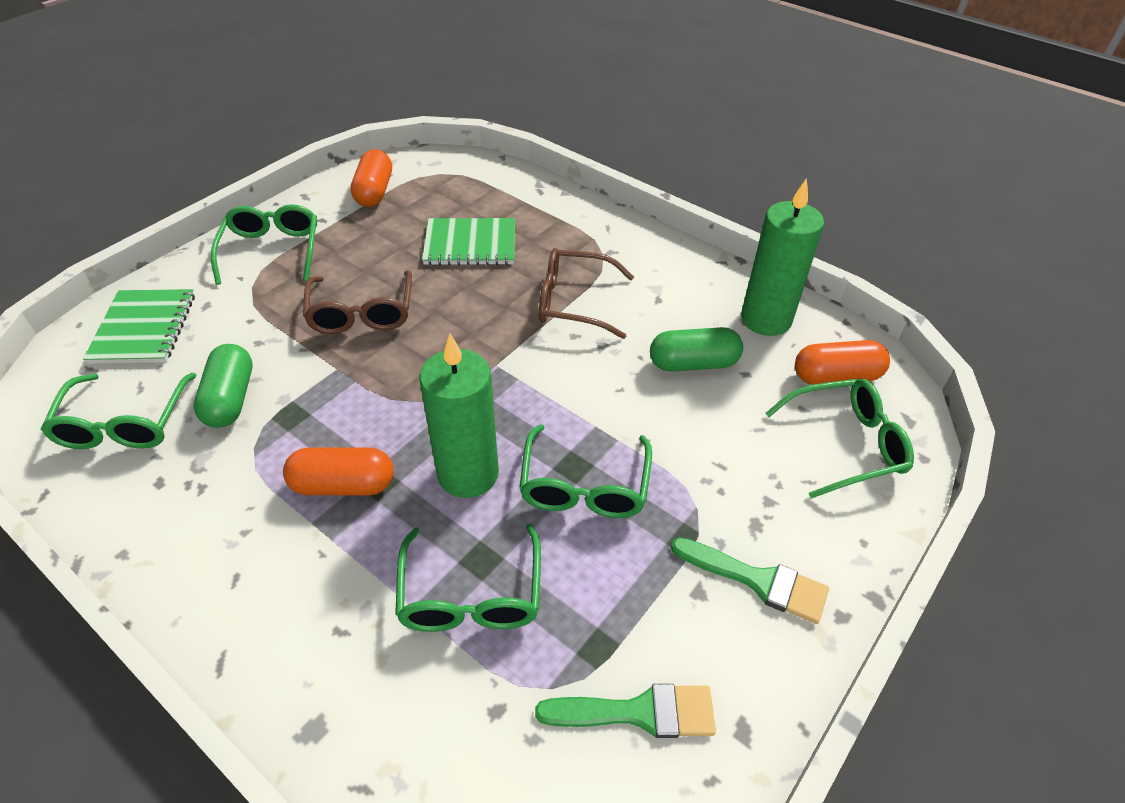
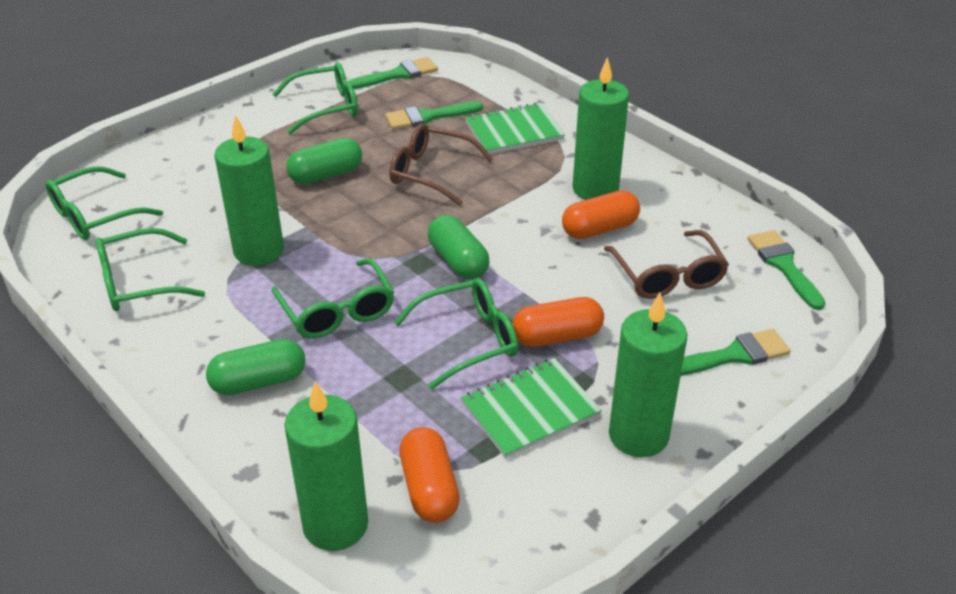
green brush: 2 -> 4
green candle: 2 -> 4
green capsule: 2 -> 3

